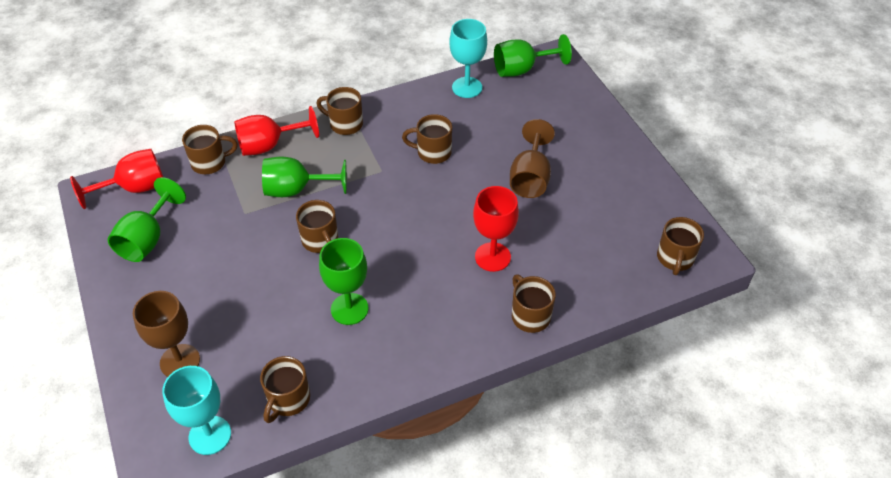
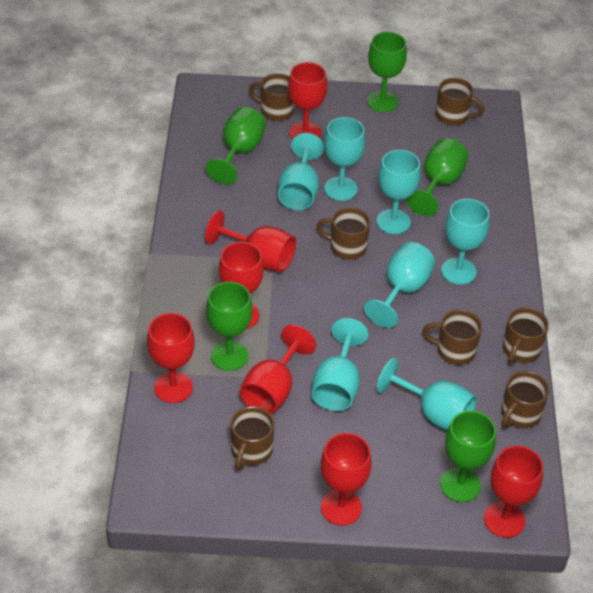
brown goblet: 2 -> 0
green goblet: 4 -> 5
red goblet: 3 -> 7
turquoise goblet: 2 -> 7

